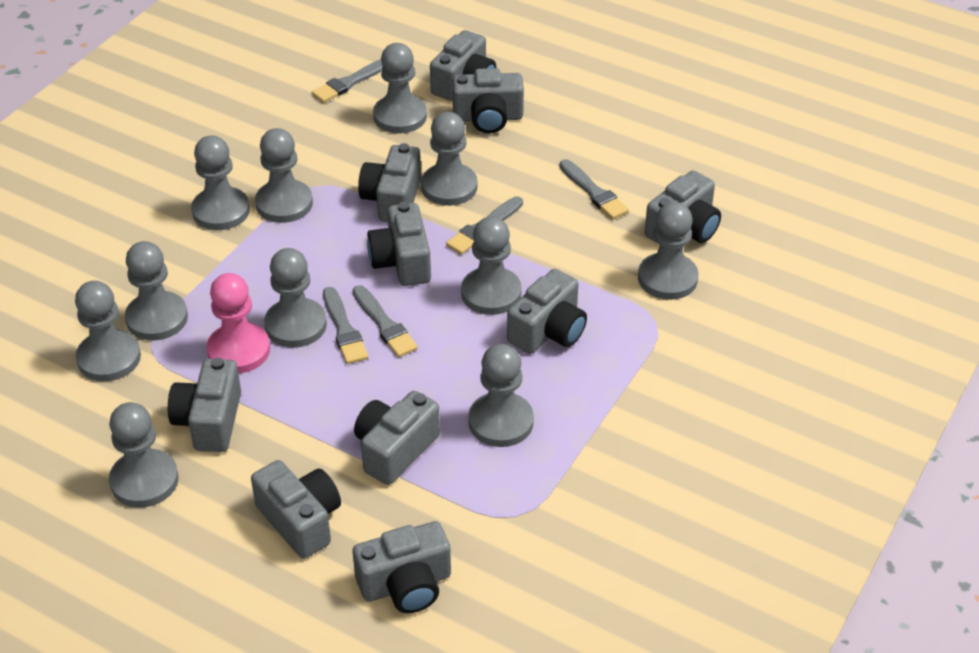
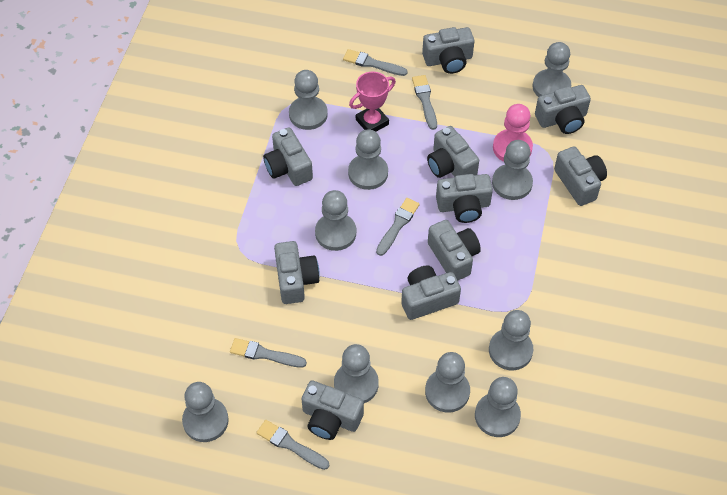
grey pawn: 11 -> 10
pink trophy: 0 -> 1

